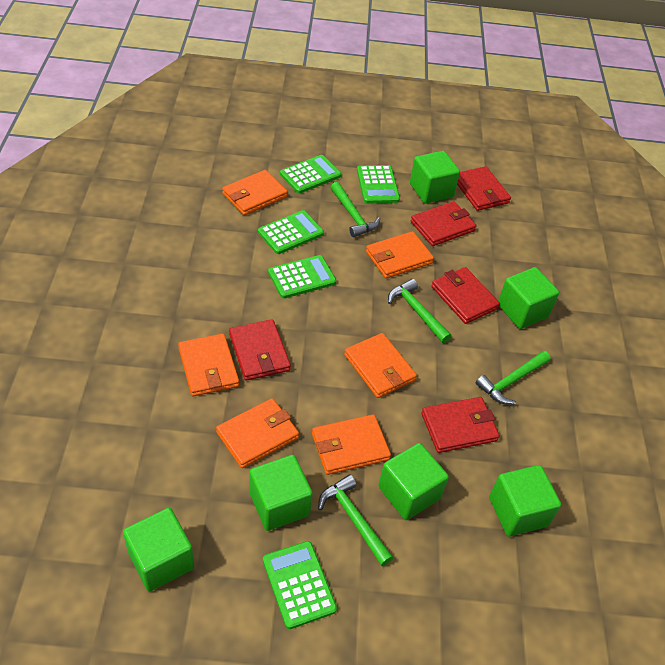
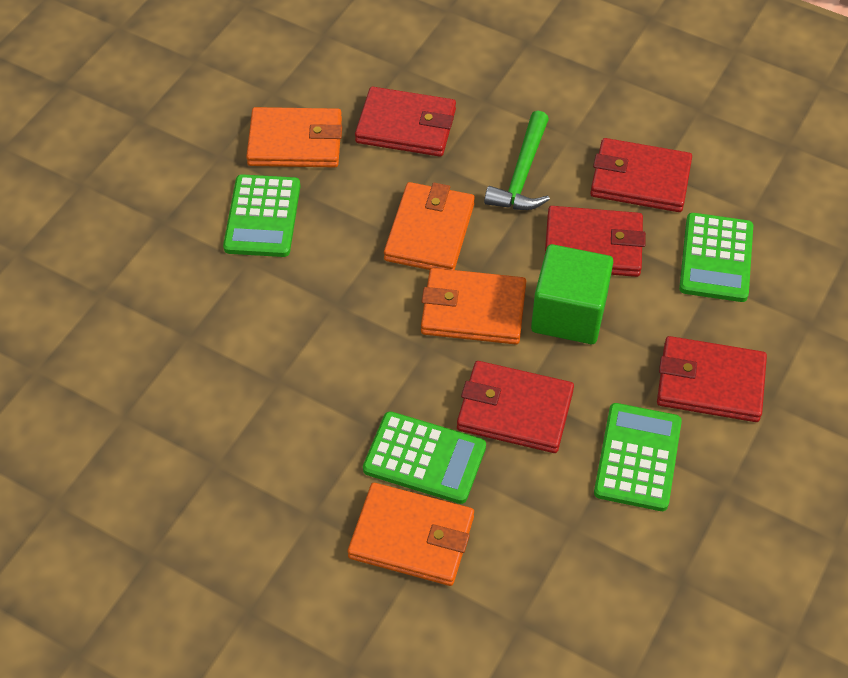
green calculator: 5 -> 4
green cube: 6 -> 1
green hammer: 4 -> 1
orange wallet: 6 -> 4

